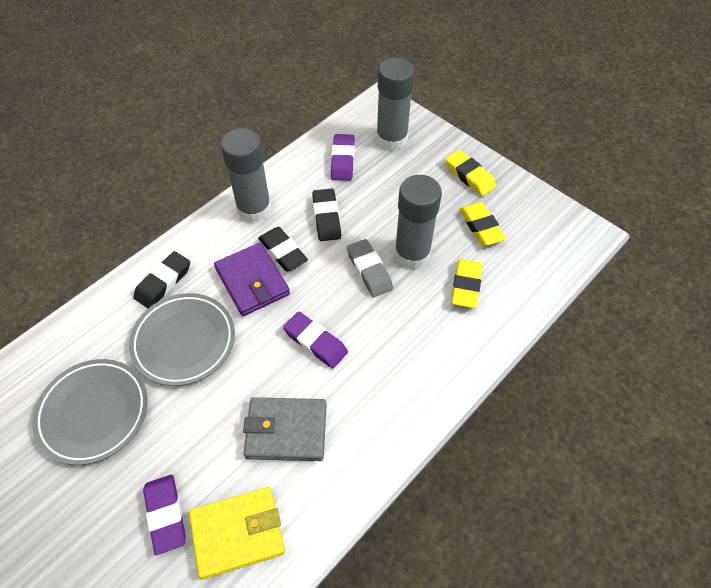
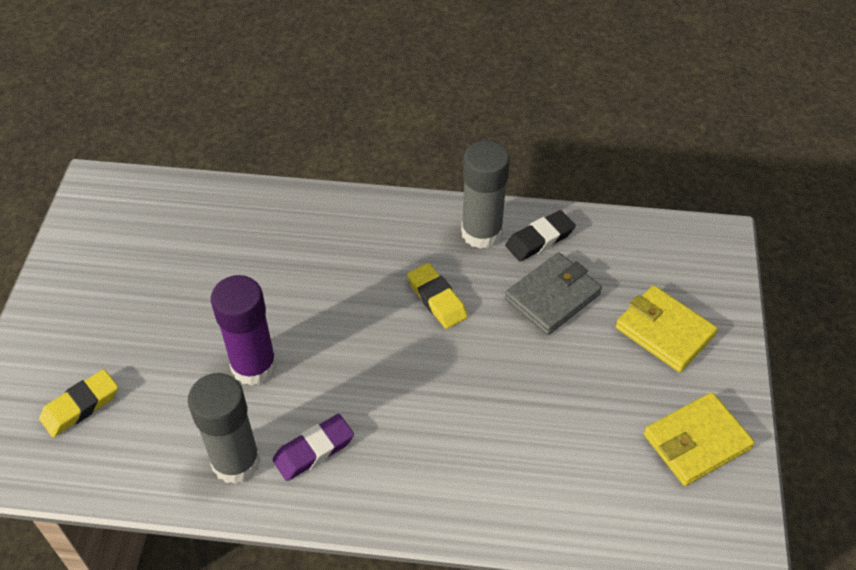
black eraser: 3 -> 1
grey eraser: 1 -> 0
grey glue stick: 3 -> 2
grey plate: 2 -> 0
purple eraser: 3 -> 1
purple glue stick: 0 -> 1
purple wallet: 1 -> 0
yellow eraser: 3 -> 2
yellow wallet: 1 -> 2

